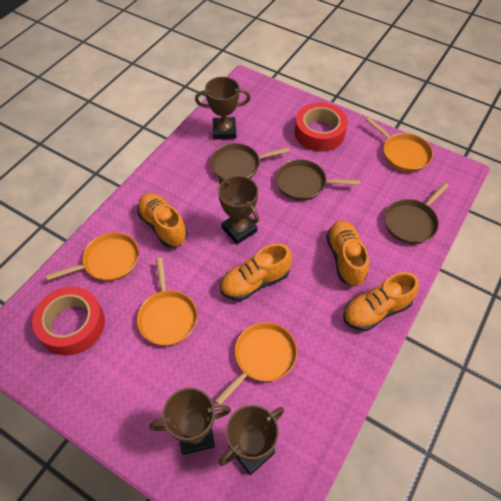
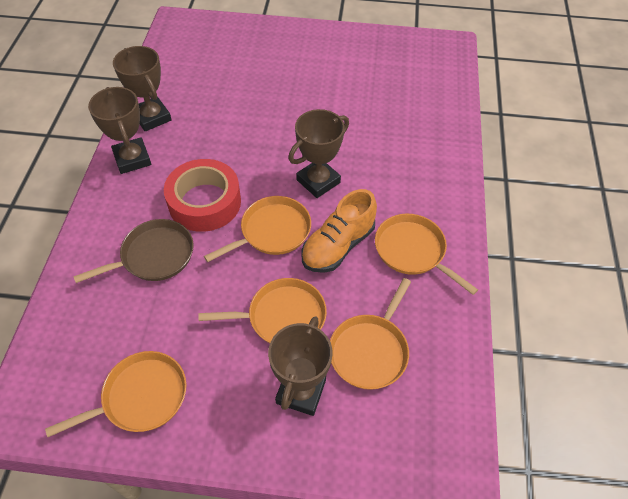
brown pan: 3 -> 1
orange pan: 4 -> 5
orange shoe: 4 -> 1
red tape: 2 -> 1

